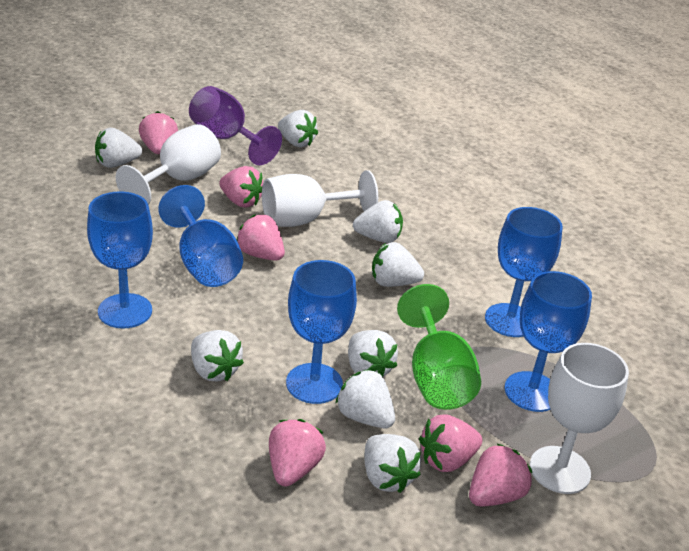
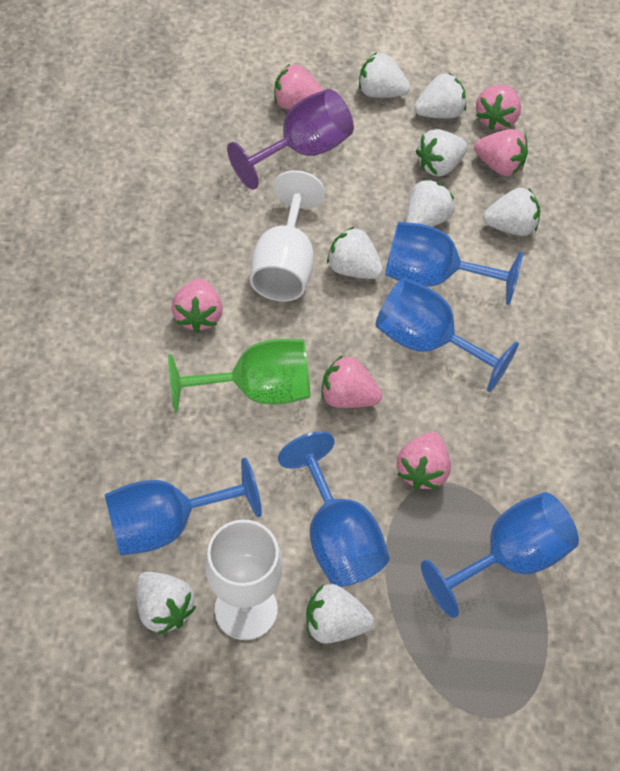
white goblet: 3 -> 2

